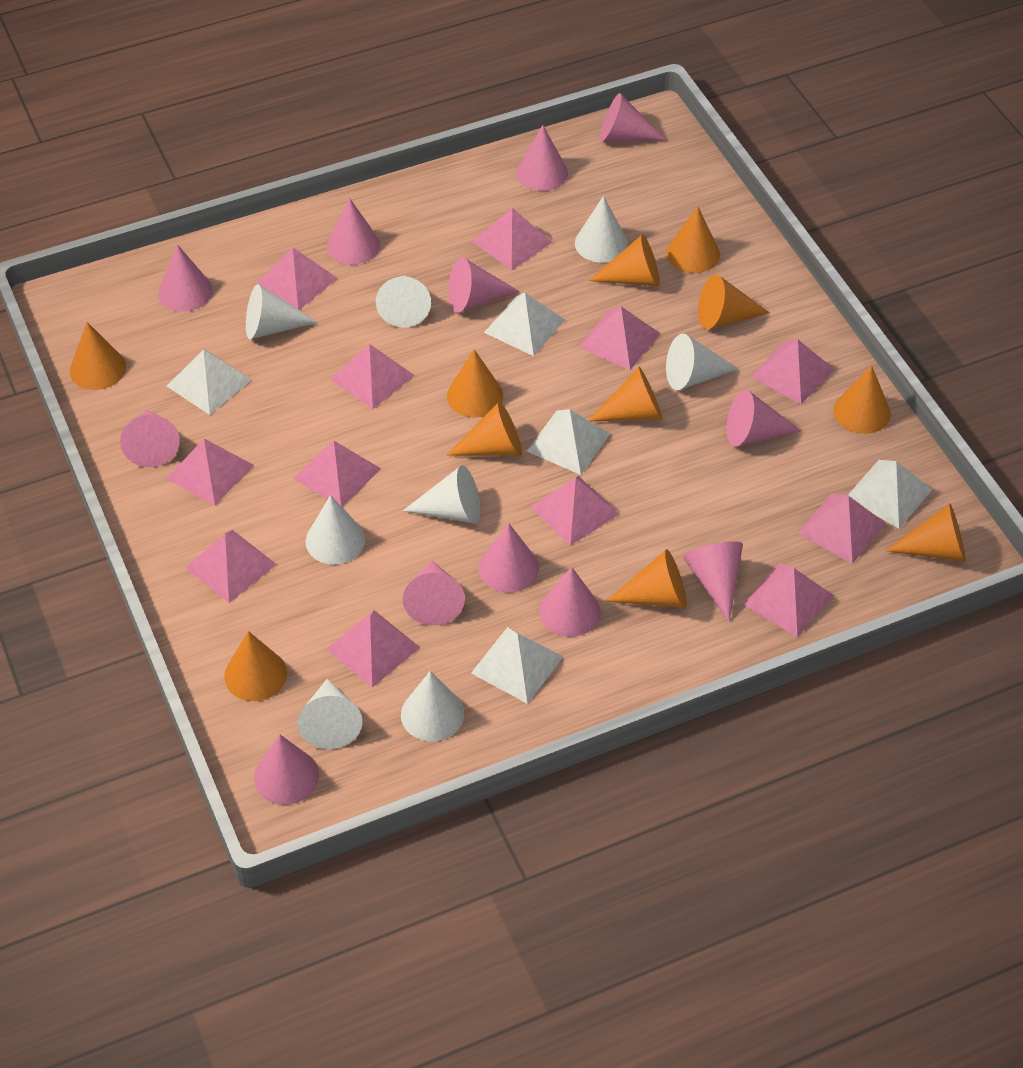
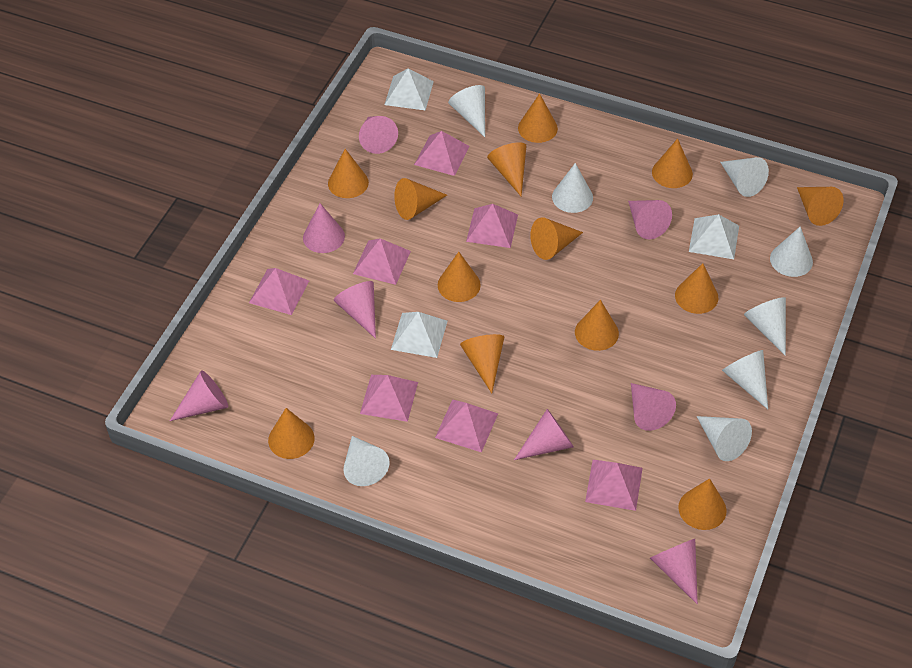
orange cone: 11 -> 13
pink cone: 12 -> 8
pink pyramid: 12 -> 7
white pyramid: 5 -> 3

